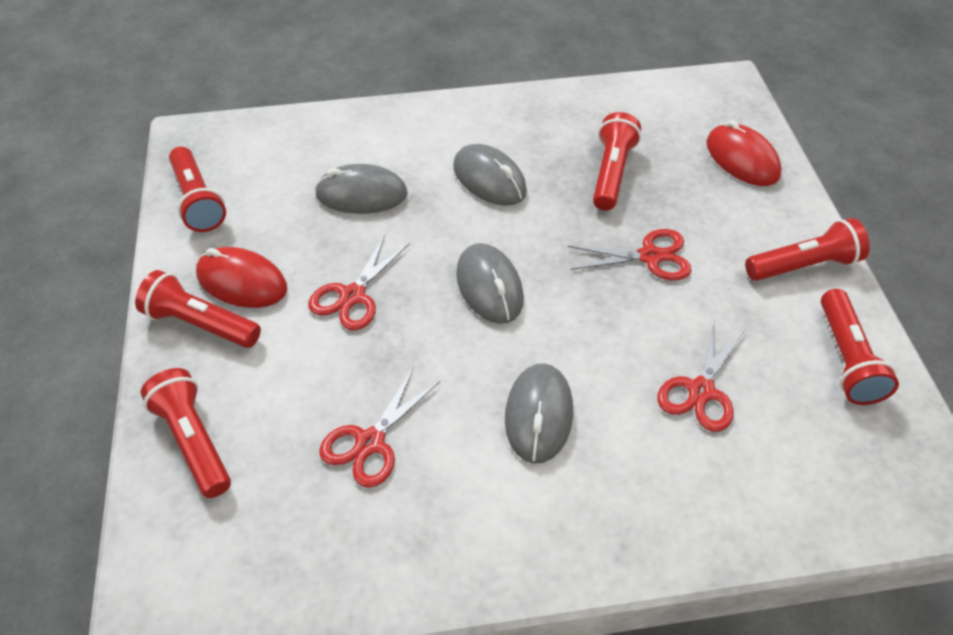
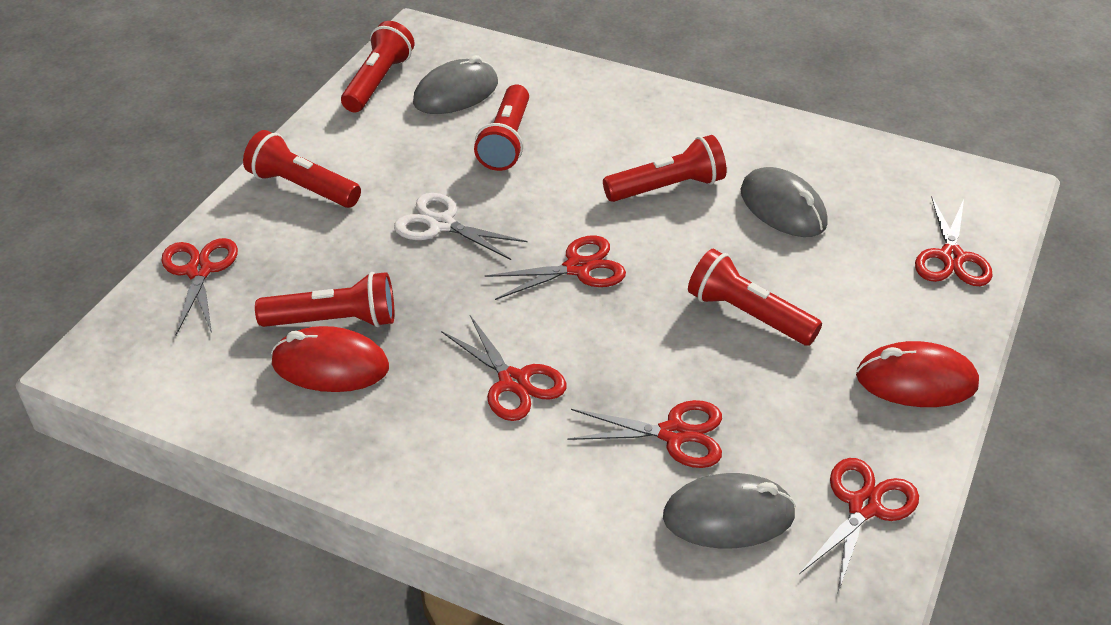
grey mouse: 4 -> 3
red scissors: 4 -> 6
white scissors: 0 -> 1

